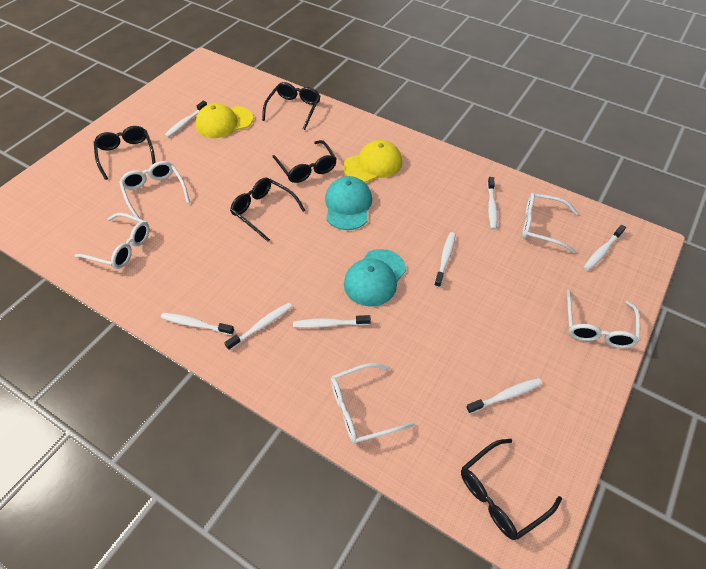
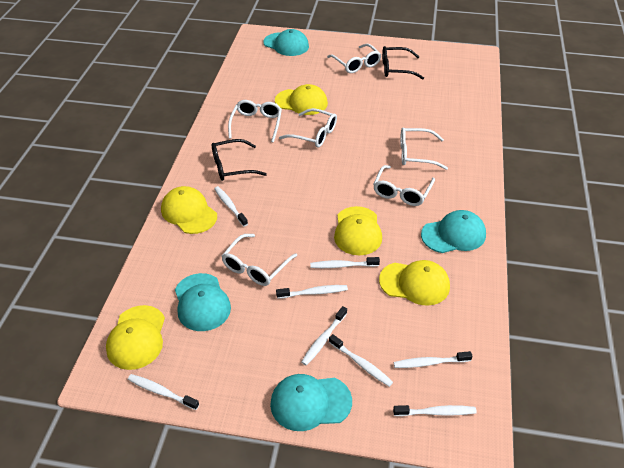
black glasses: 5 -> 2
turquoise cap: 2 -> 4
white glasses: 5 -> 6
yellow cap: 2 -> 5

